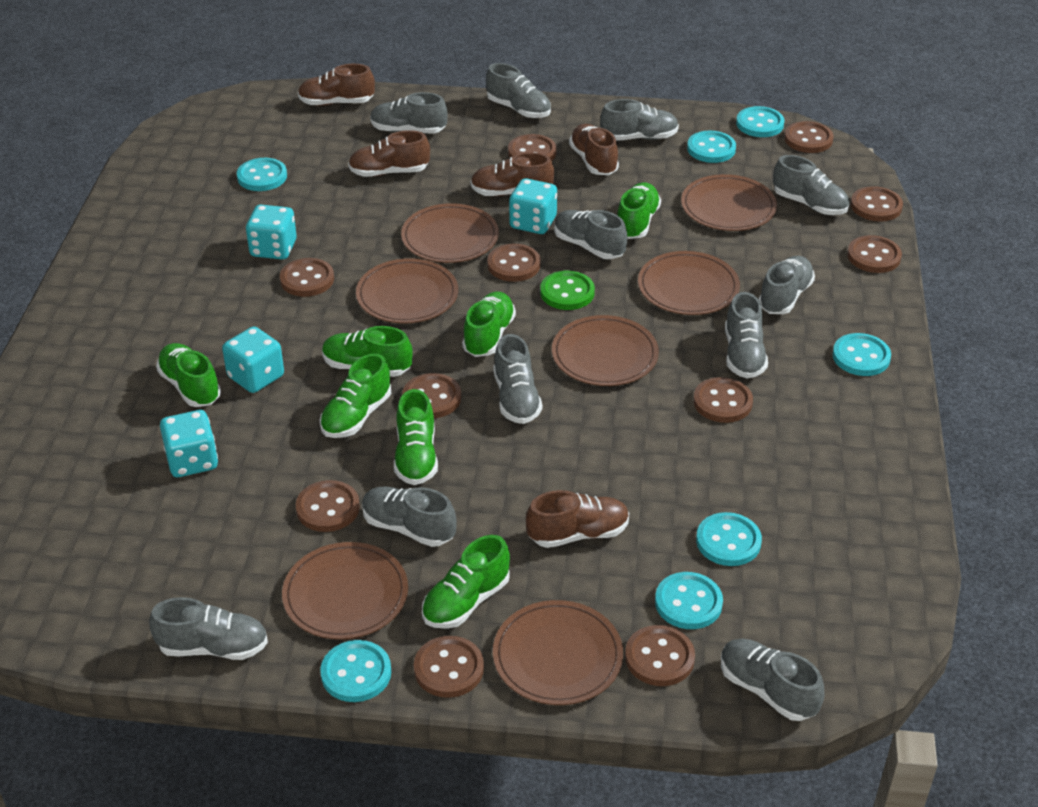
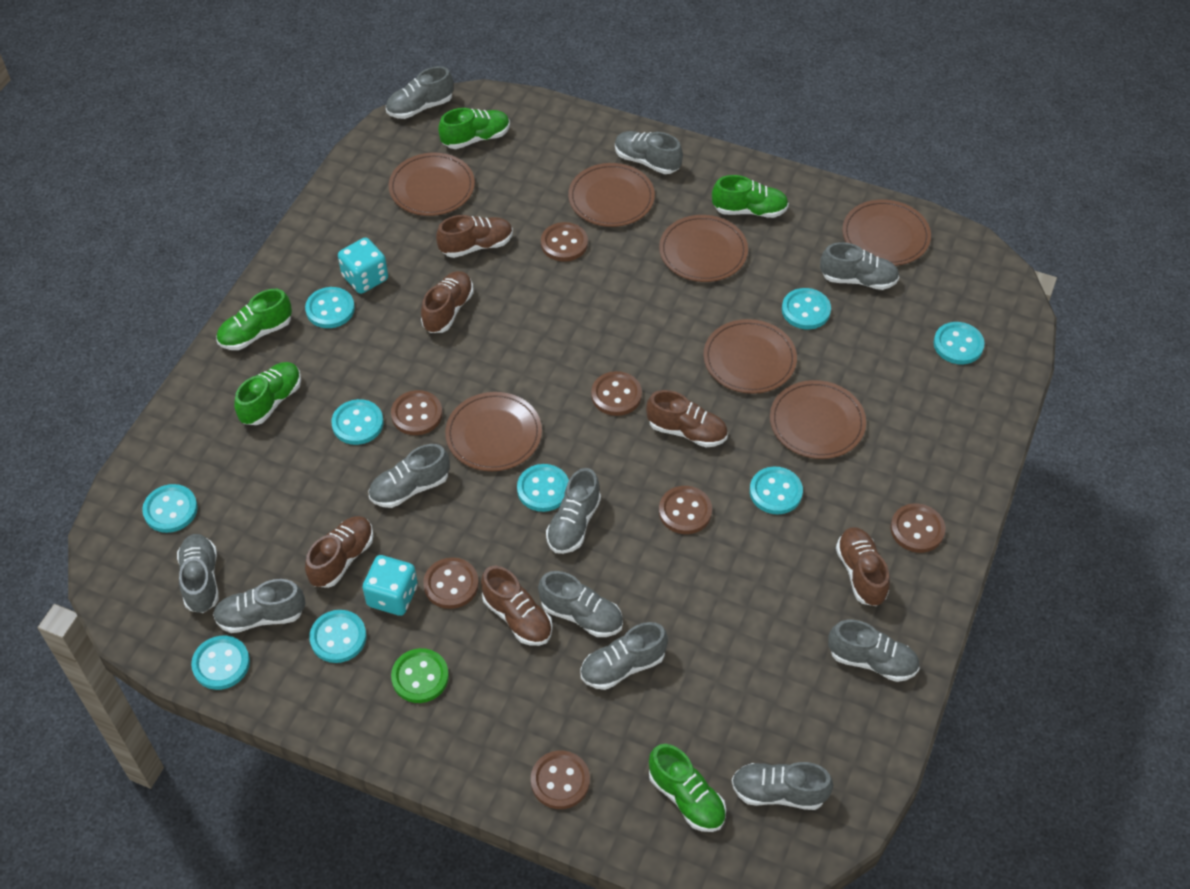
brown button: 11 -> 7
brown shoe: 5 -> 6
green shoe: 7 -> 5
turquoise button: 7 -> 9
turquoise dice: 4 -> 2

